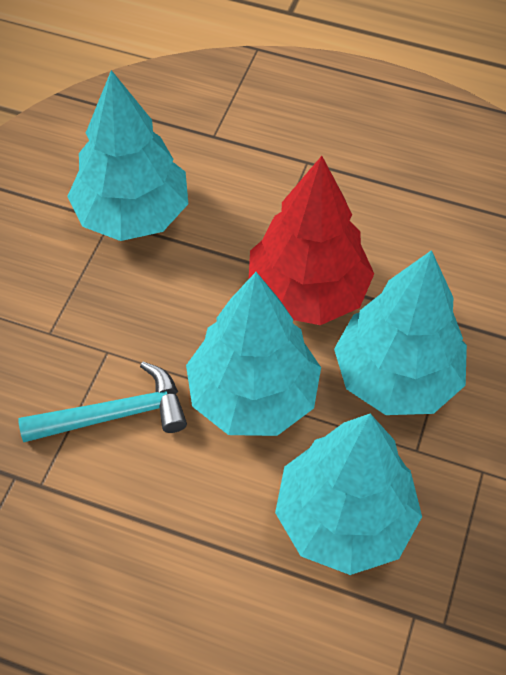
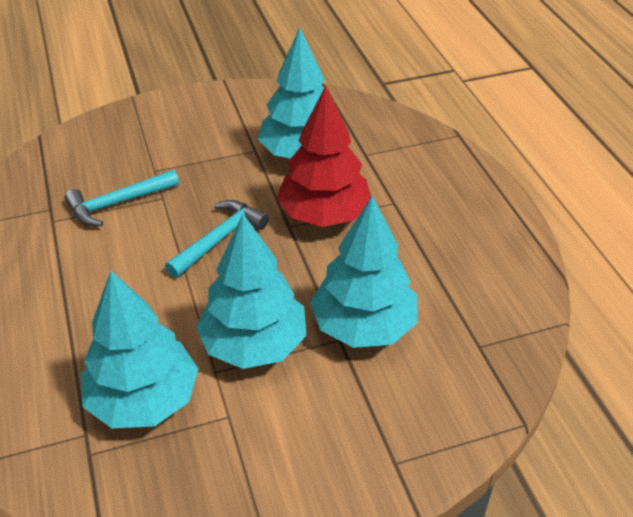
turquoise hammer: 1 -> 2

